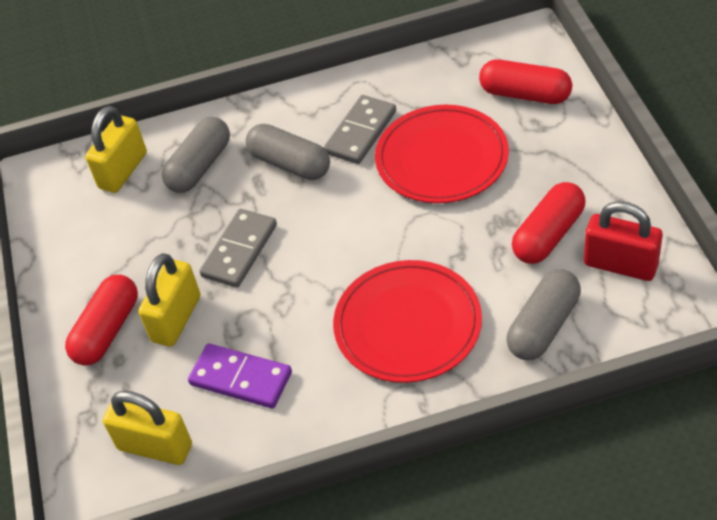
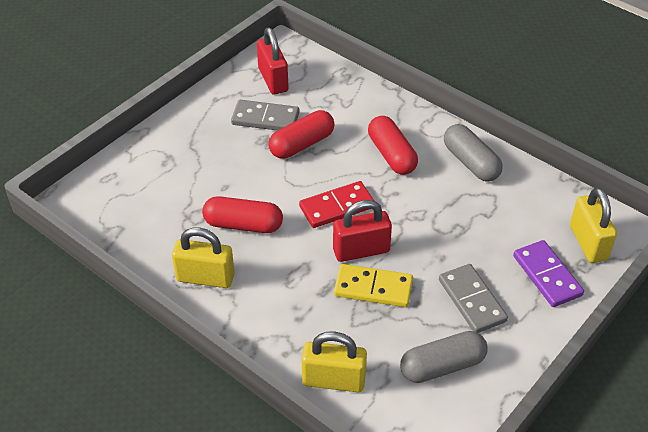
grey capsule: 3 -> 2
red domino: 0 -> 1
red padlock: 1 -> 2
red plate: 2 -> 0
yellow domino: 0 -> 1

